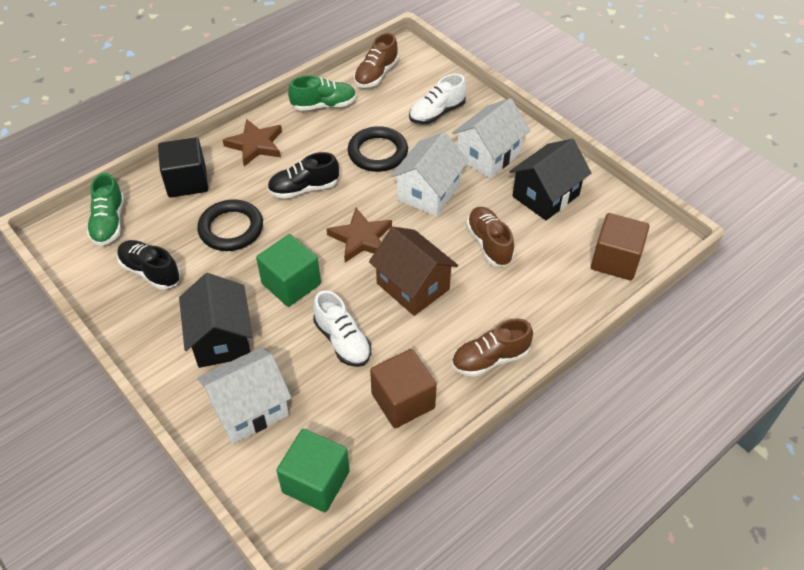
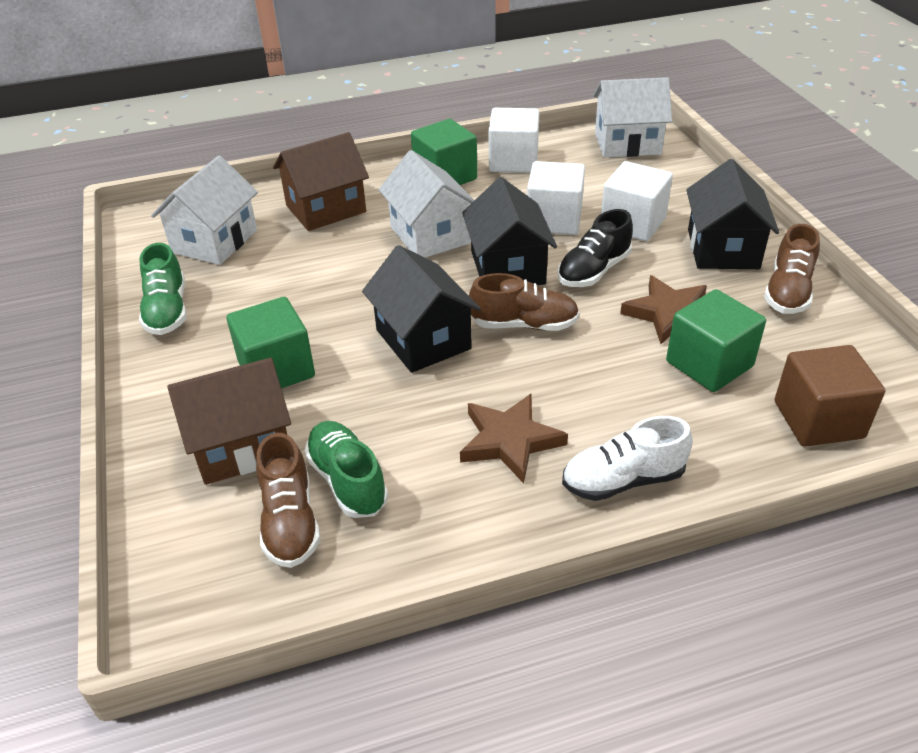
black cube: 1 -> 0
black house: 2 -> 3
black ring: 2 -> 0
black shoe: 2 -> 1
brown cube: 2 -> 1
brown house: 1 -> 2
green cube: 2 -> 3
white cube: 0 -> 3
white shoe: 2 -> 1

